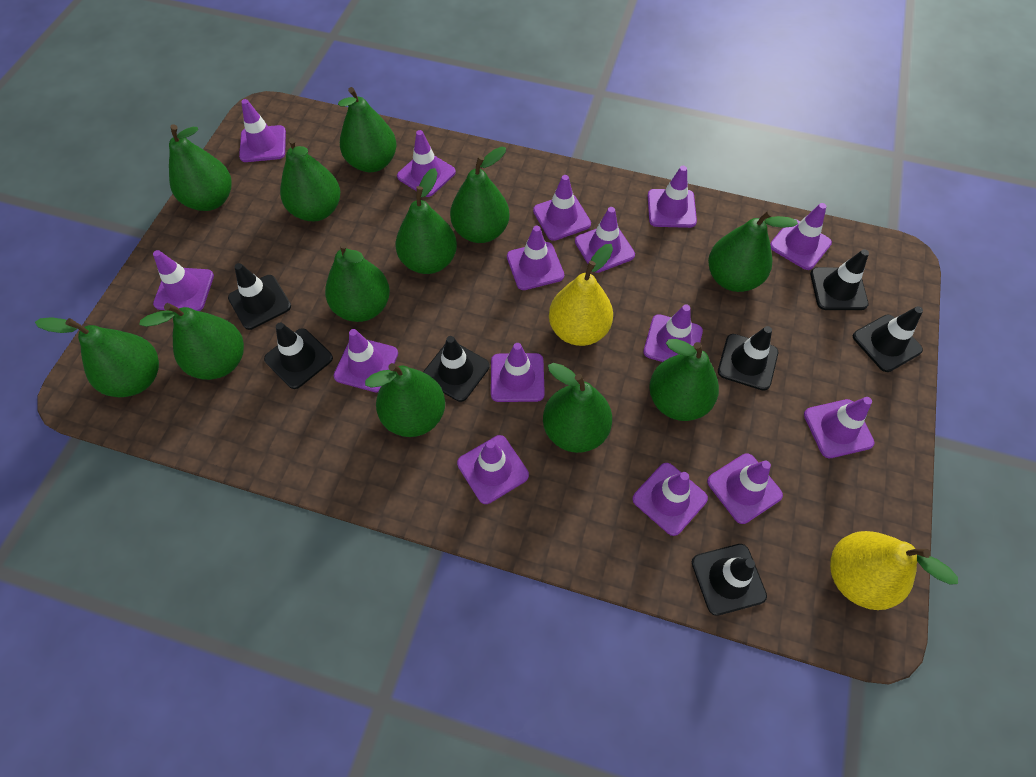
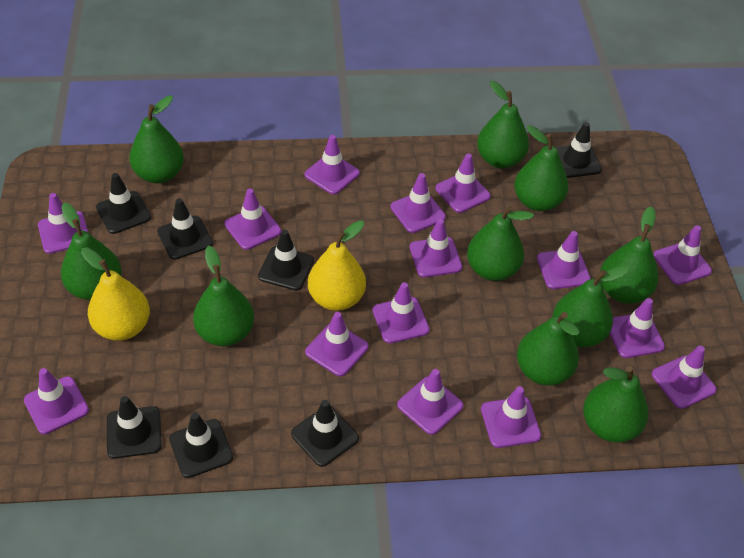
green pear: 12 -> 10

